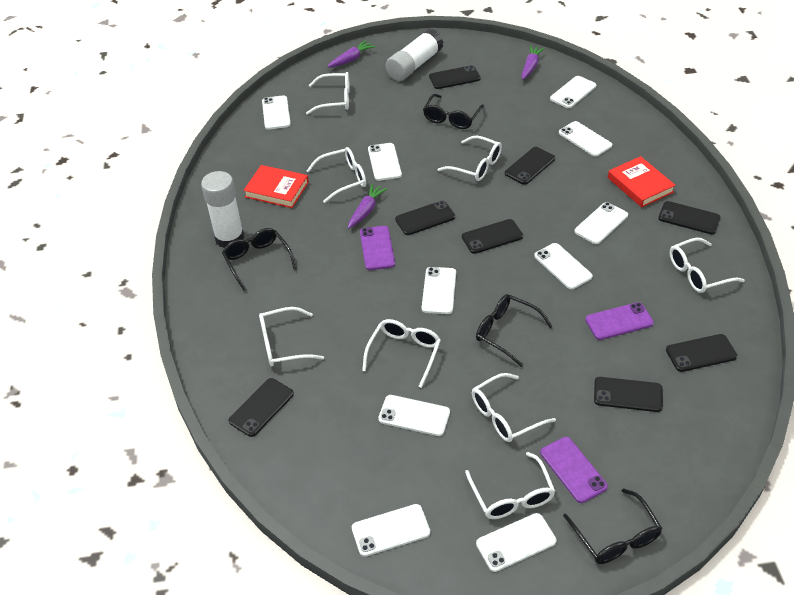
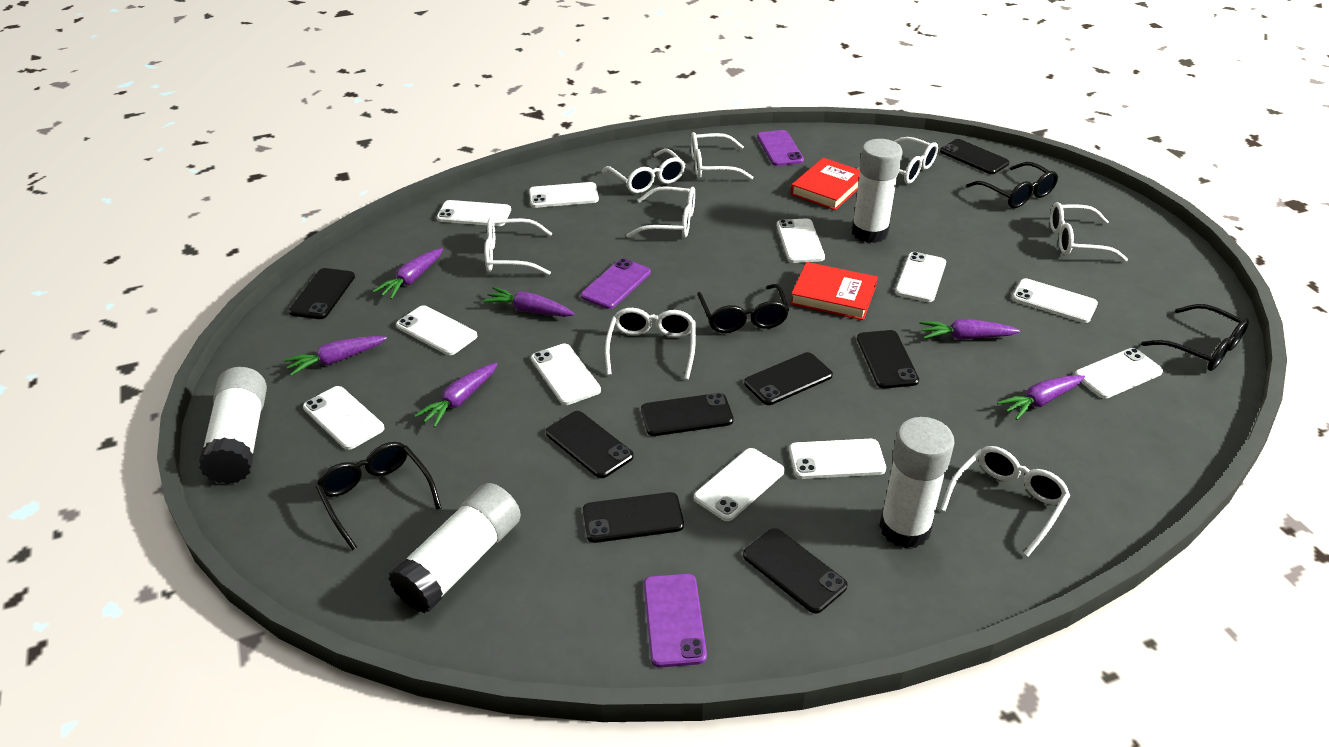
purple carrot: 3 -> 6
white glue stick: 2 -> 4
white phone: 10 -> 11

